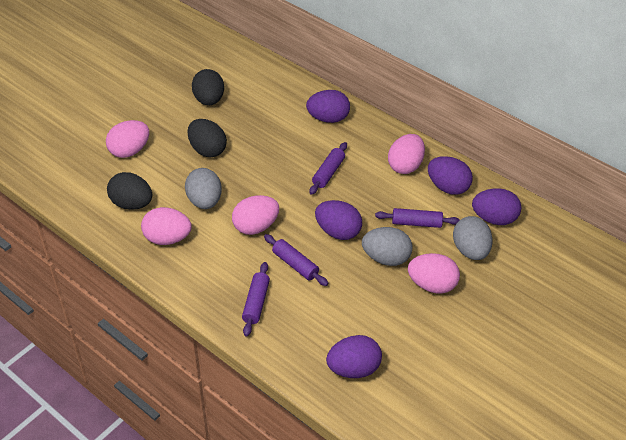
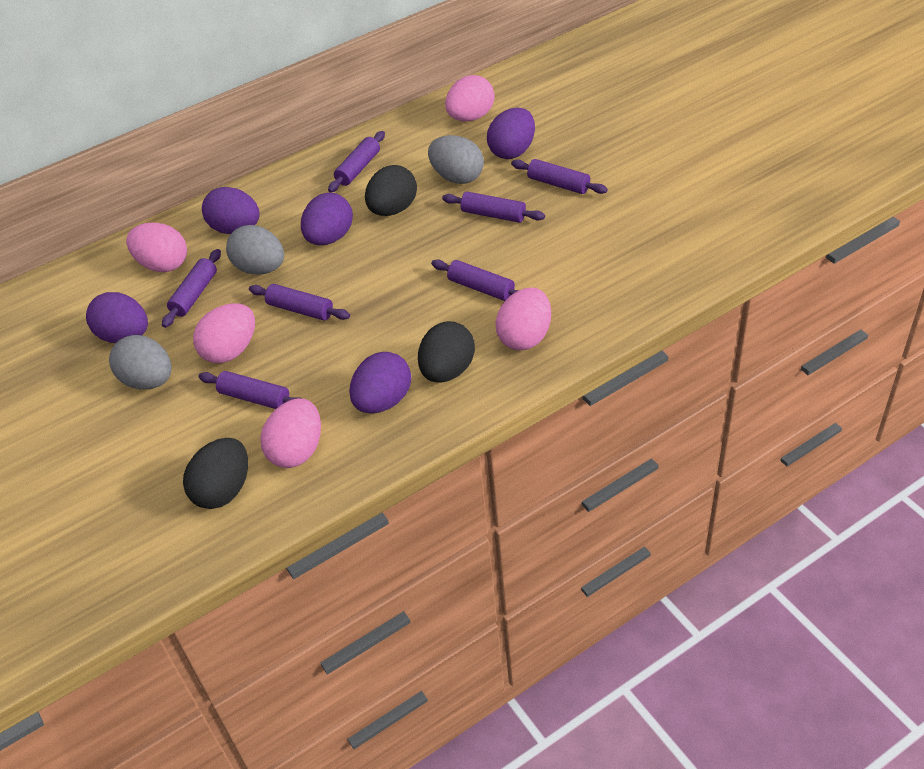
purple rolling pin: 4 -> 7

